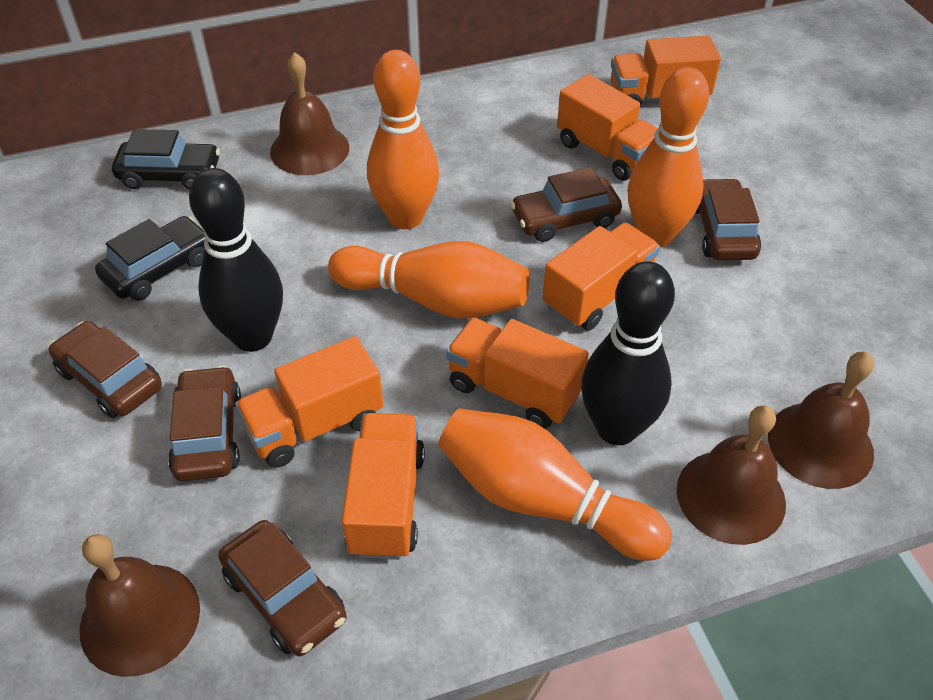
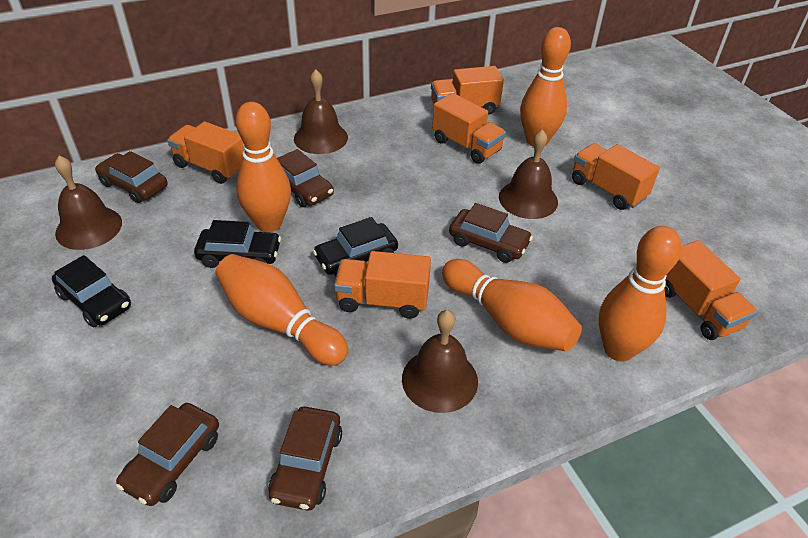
black bowling pin: 2 -> 0
black car: 2 -> 3
orange bowling pin: 4 -> 5

